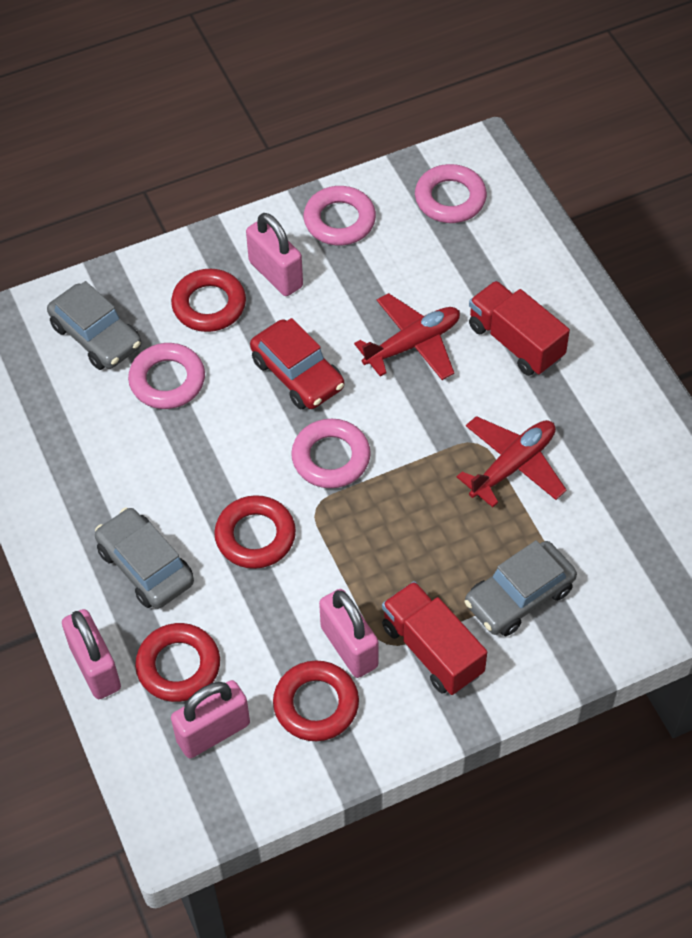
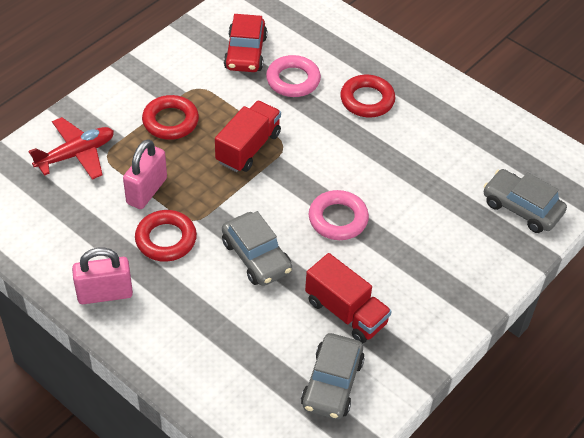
pink padlock: 4 -> 2
pink ring: 4 -> 2
red plane: 2 -> 1
red ring: 4 -> 3

